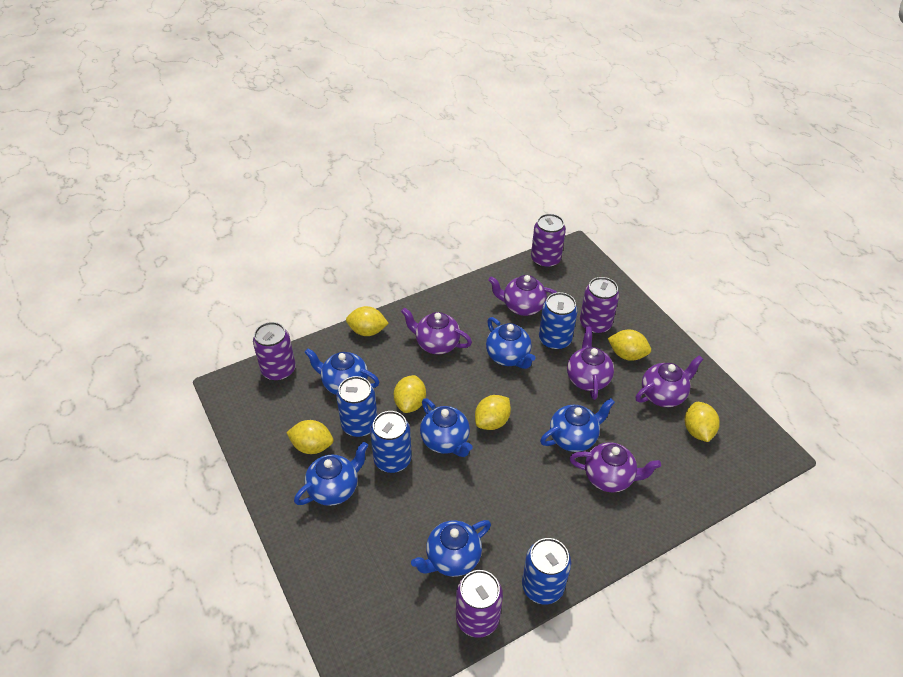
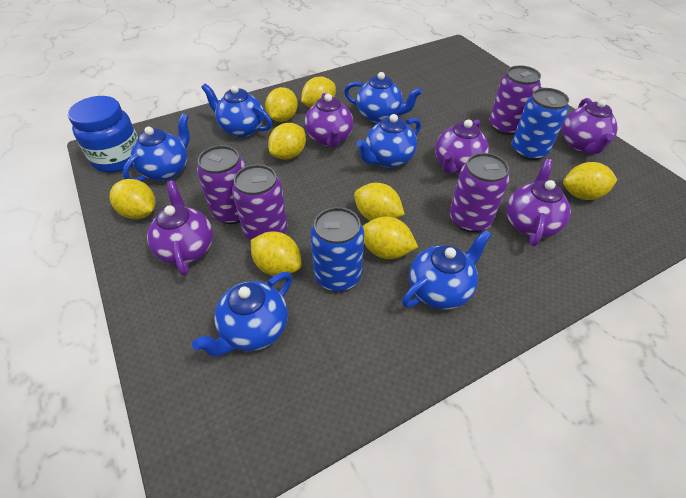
blue can: 4 -> 2
blue jar: 0 -> 1
yellow lemon: 6 -> 8

